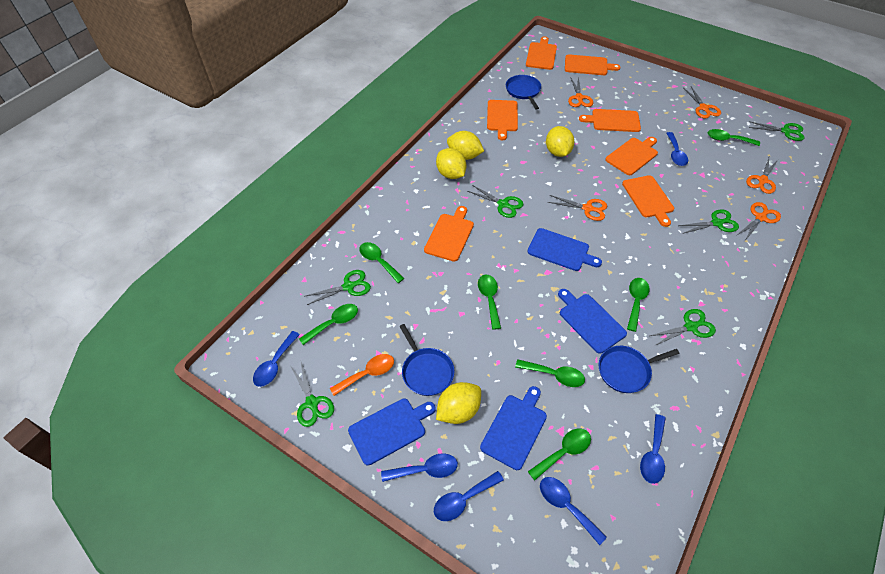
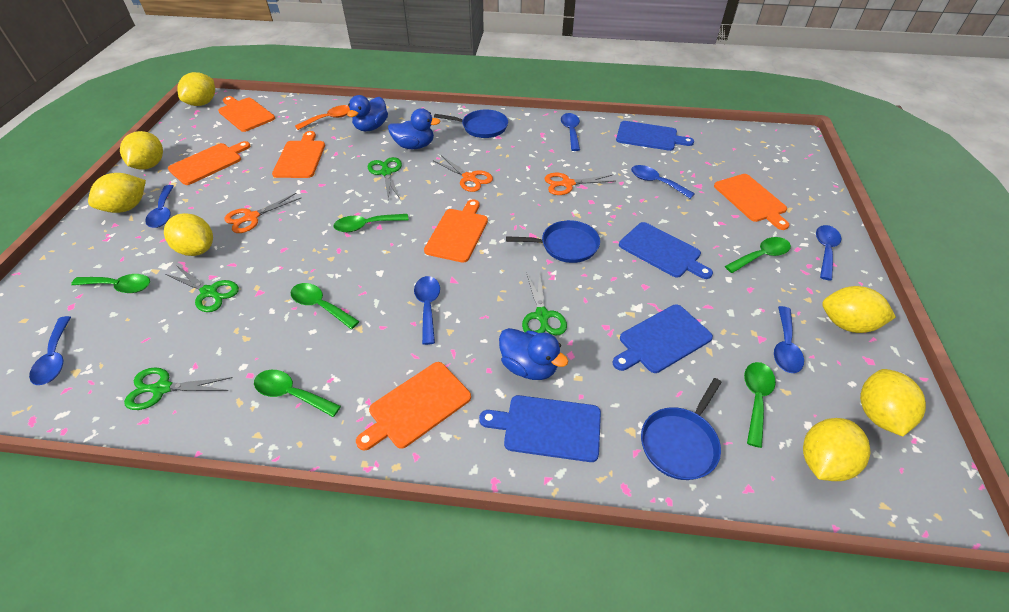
blue duck: 0 -> 3
blue spoon: 6 -> 7
green scissors: 6 -> 4
green spoon: 7 -> 6
orange cutting board: 7 -> 6
orange scissors: 5 -> 3
yellow lemon: 4 -> 7

